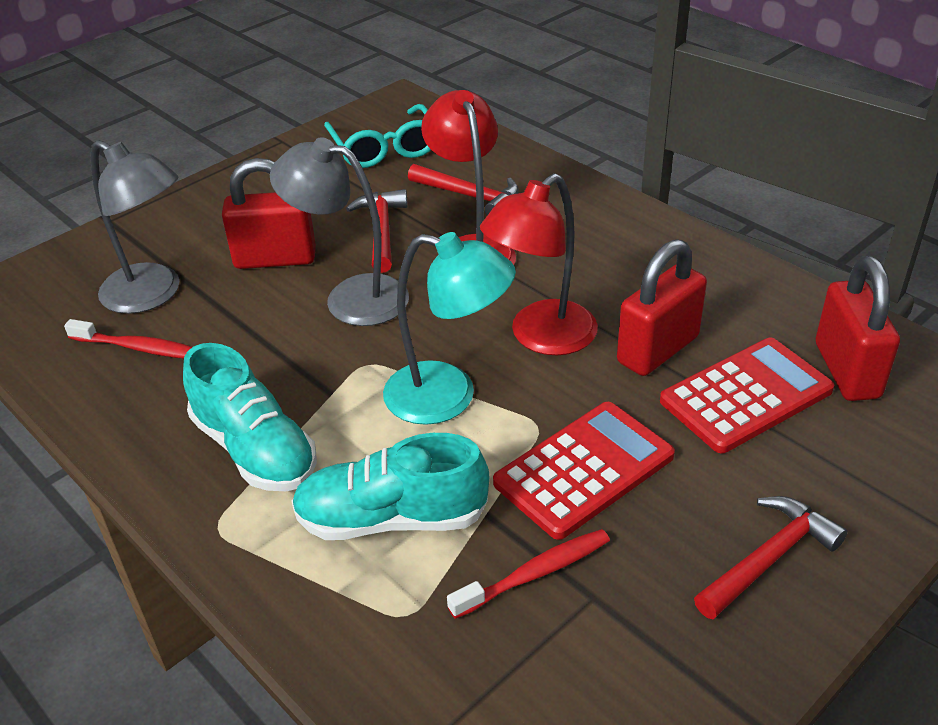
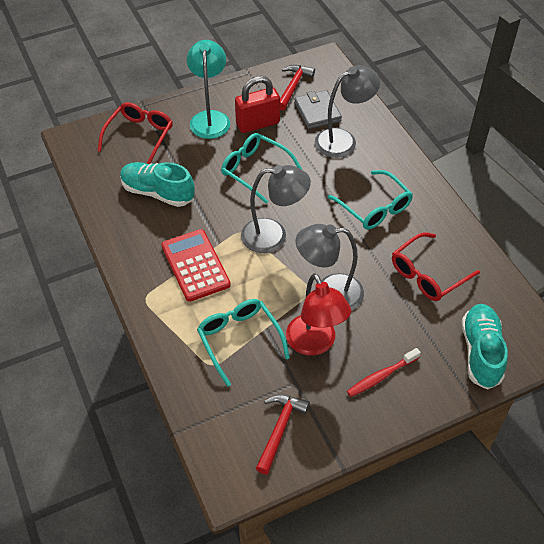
grey lamp: 2 -> 3
grey wallet: 0 -> 1
red calculator: 2 -> 1
red glasses: 0 -> 2
red hammer: 3 -> 2
red lamp: 2 -> 1
red padlock: 3 -> 1
red toothbrush: 2 -> 1
turquoise glasses: 1 -> 3

